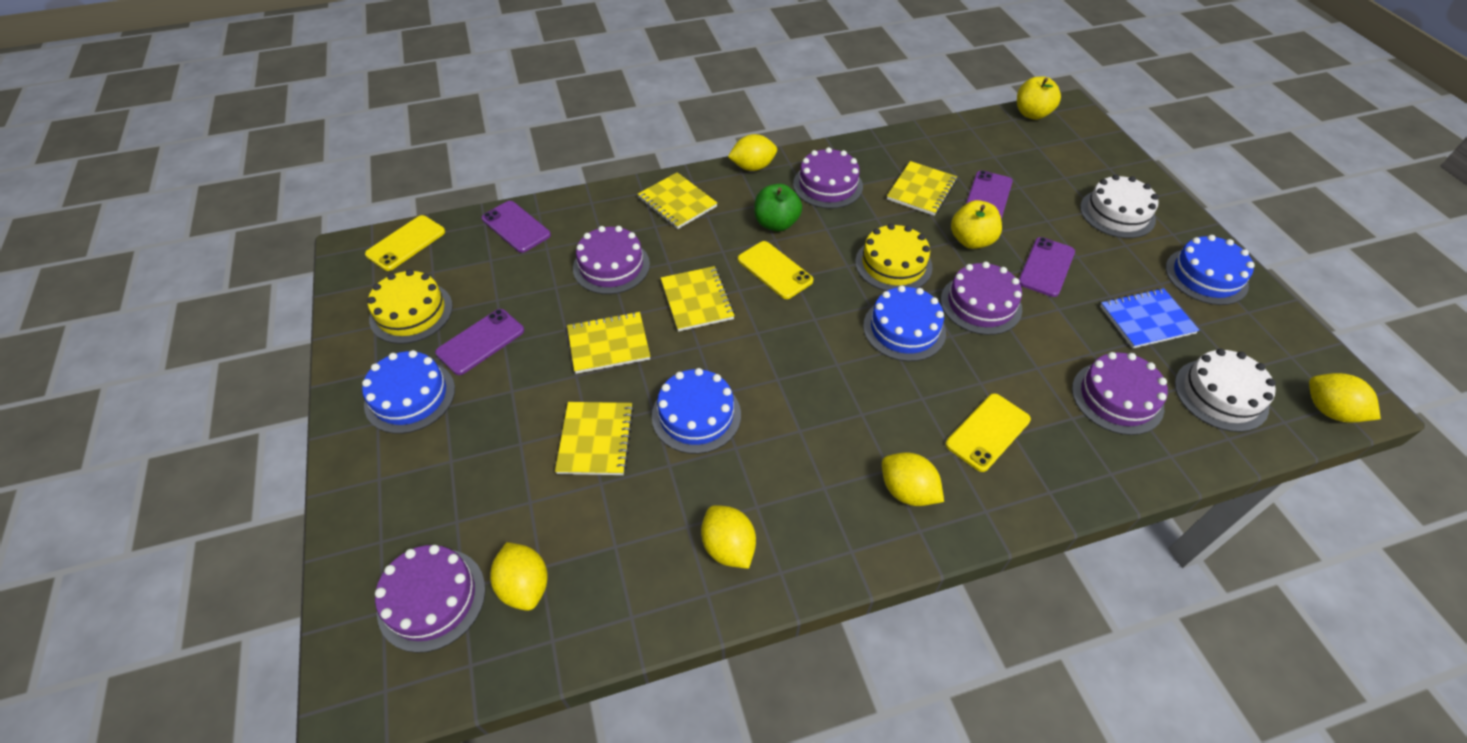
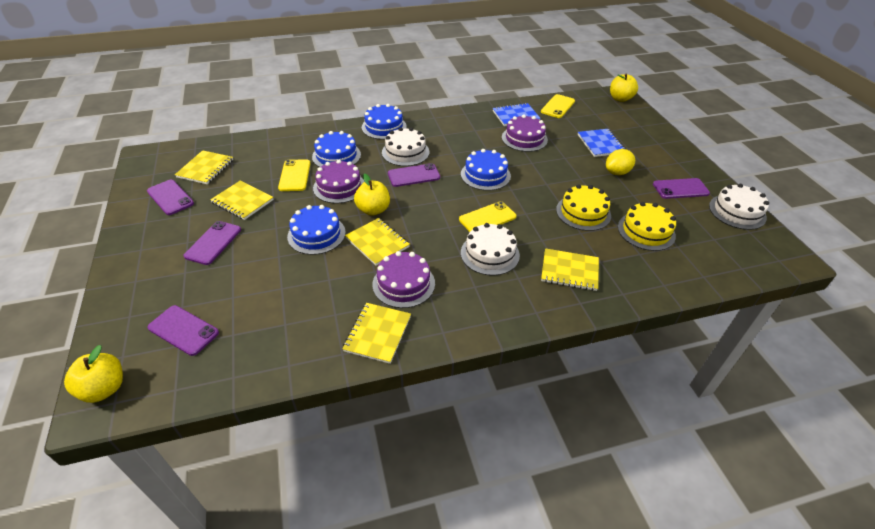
blue notebook: 1 -> 2
green apple: 1 -> 0
purple cake: 5 -> 3
purple phone: 4 -> 5
white cake: 2 -> 3
yellow apple: 2 -> 3
yellow lemon: 5 -> 1

